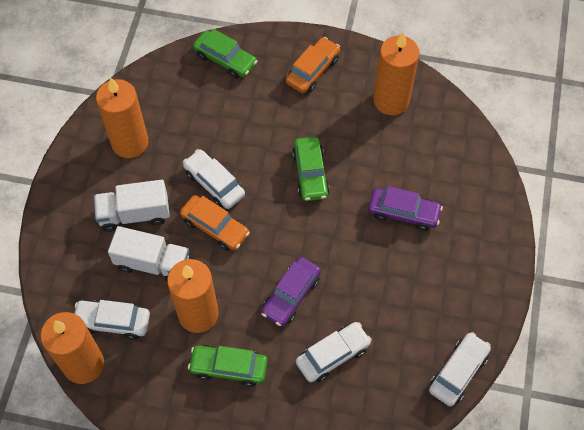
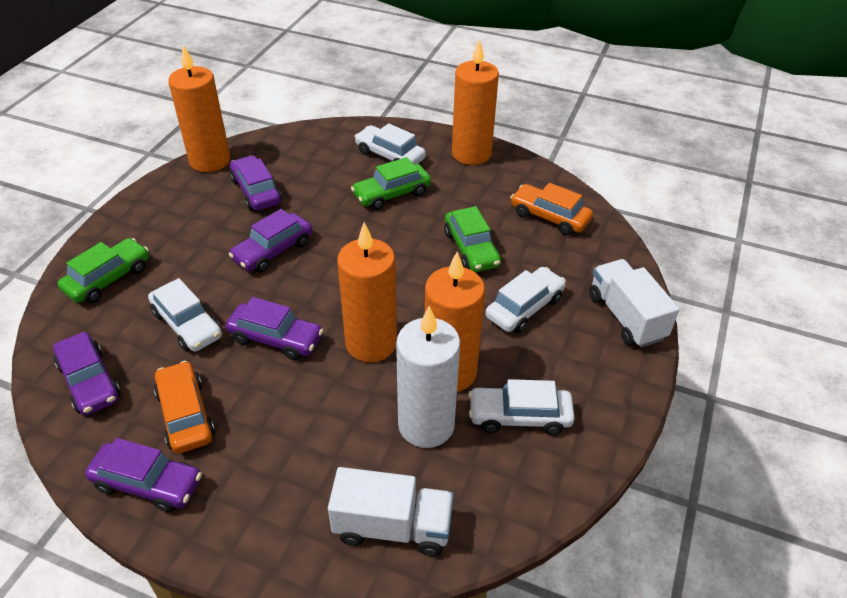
purple car: 2 -> 5
white candle: 0 -> 1

